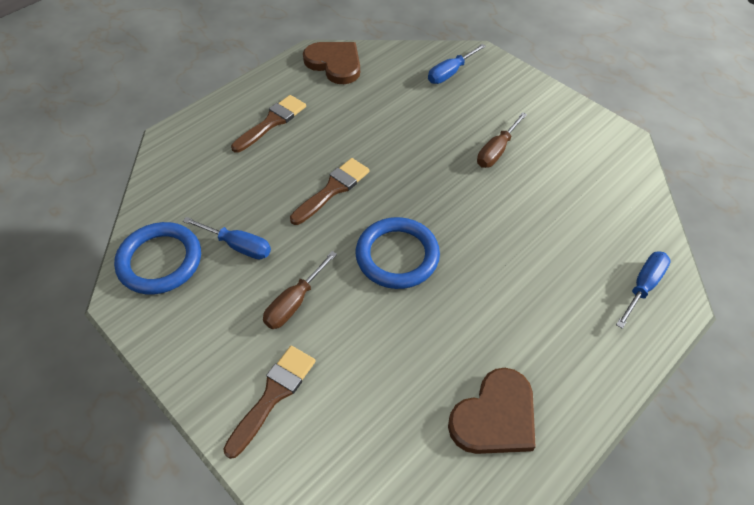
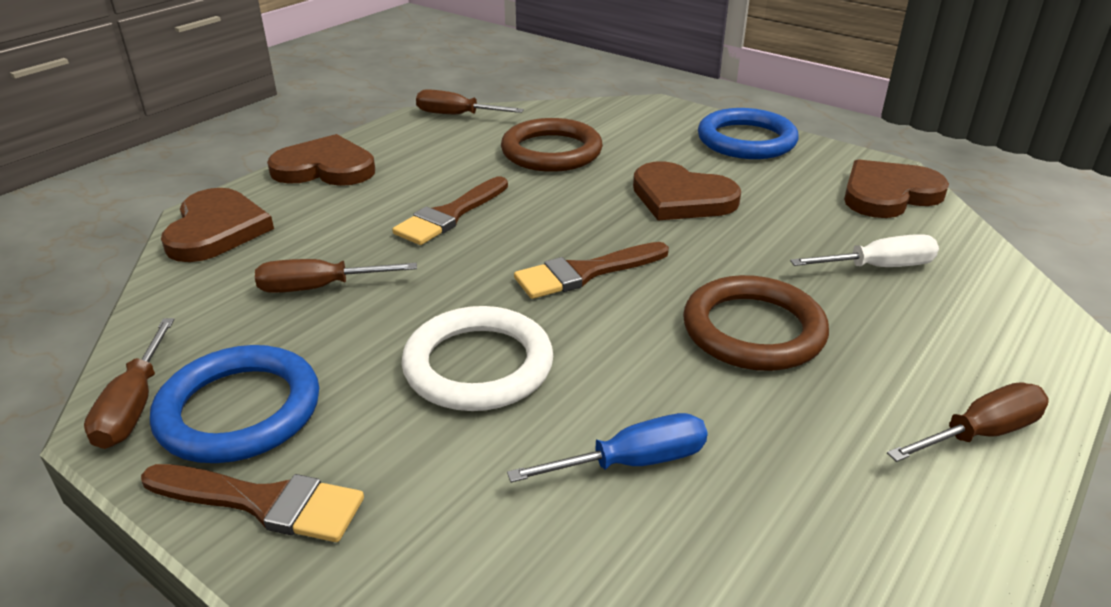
blue screwdriver: 3 -> 1
brown heart: 2 -> 4
brown ring: 0 -> 2
brown screwdriver: 2 -> 4
white ring: 0 -> 1
white screwdriver: 0 -> 1

